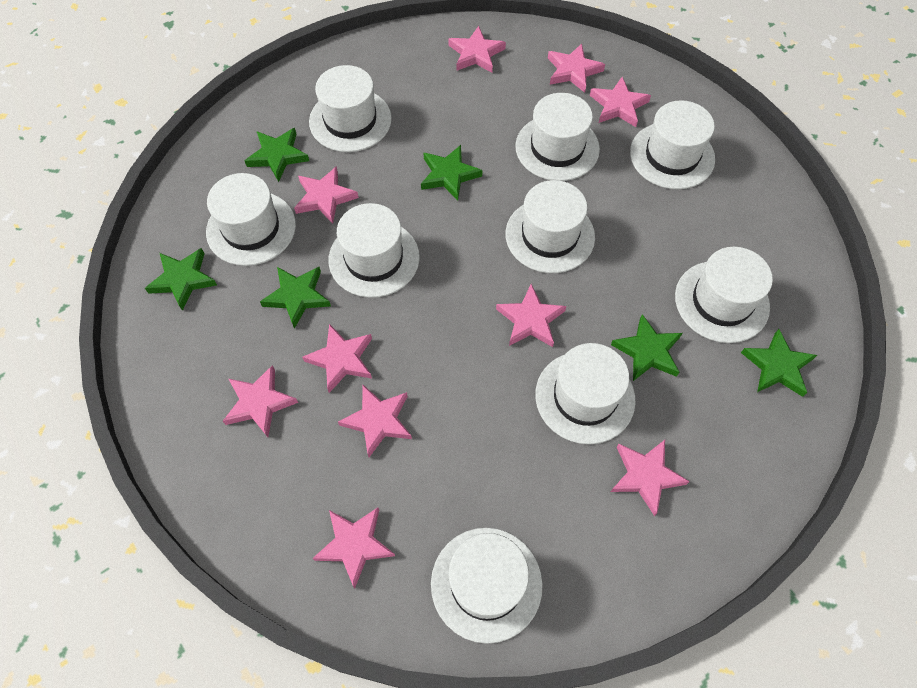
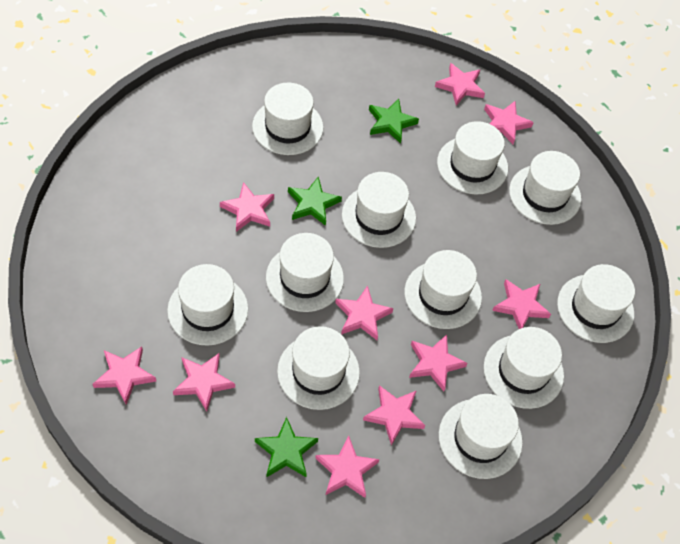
green star: 6 -> 3
white hat: 9 -> 11

